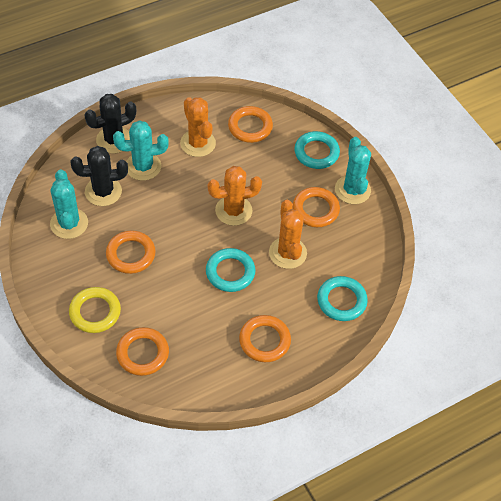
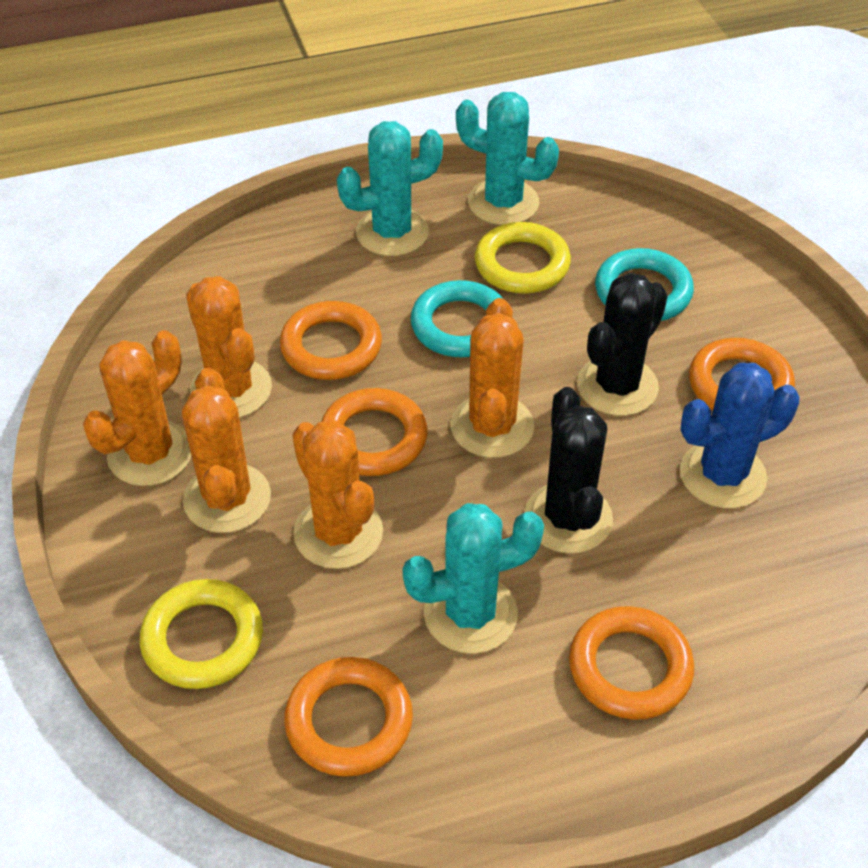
blue cactus: 0 -> 1
orange cactus: 3 -> 5
turquoise ring: 3 -> 2
yellow ring: 1 -> 2

